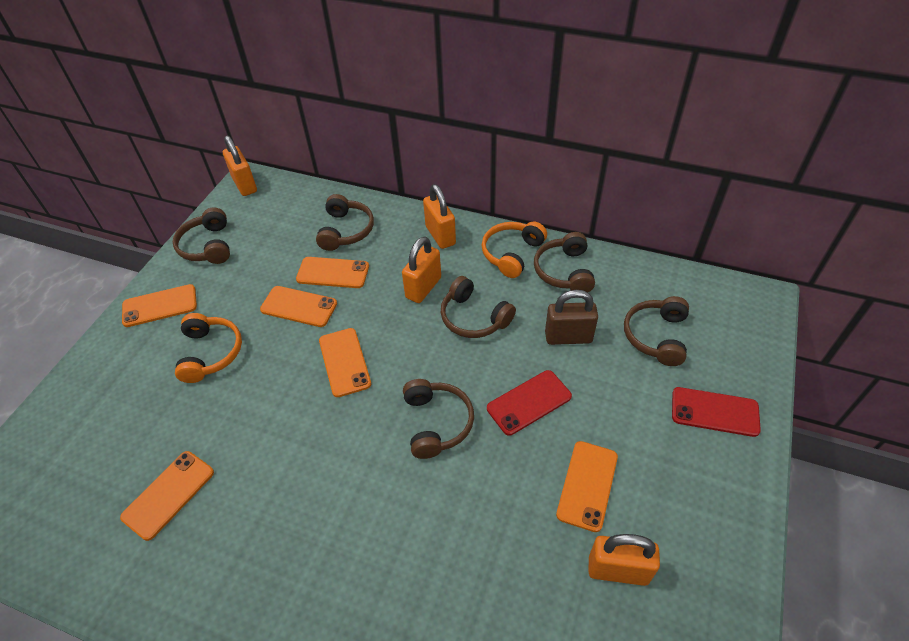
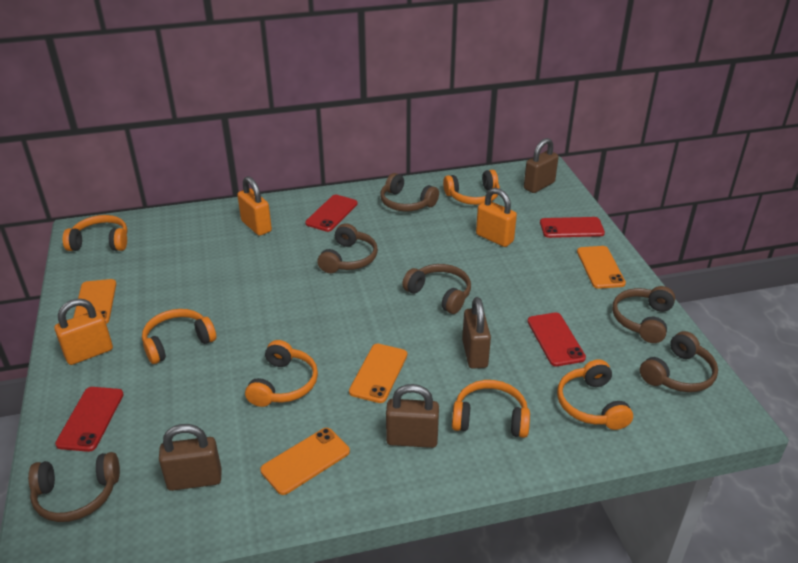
brown padlock: 1 -> 4
orange headphones: 2 -> 6
orange padlock: 4 -> 3
orange phone: 6 -> 4
red phone: 2 -> 4

